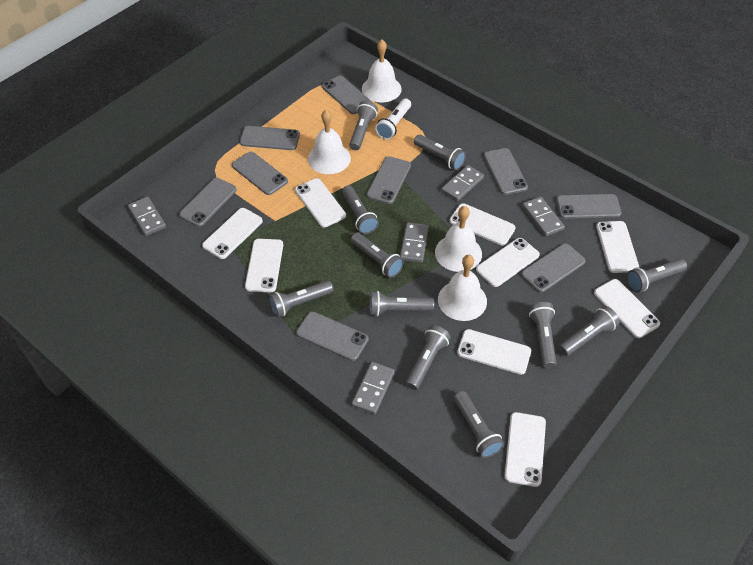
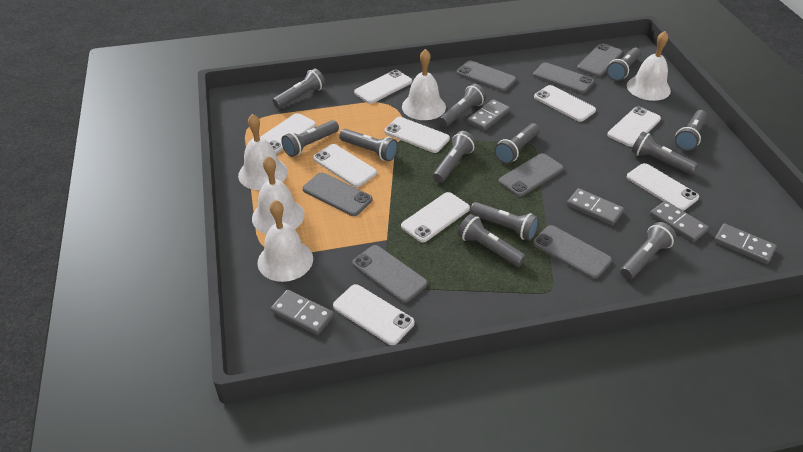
grey flashlight: 11 -> 12
grey phone: 9 -> 7
white bell: 4 -> 5
white flashlight: 1 -> 0

